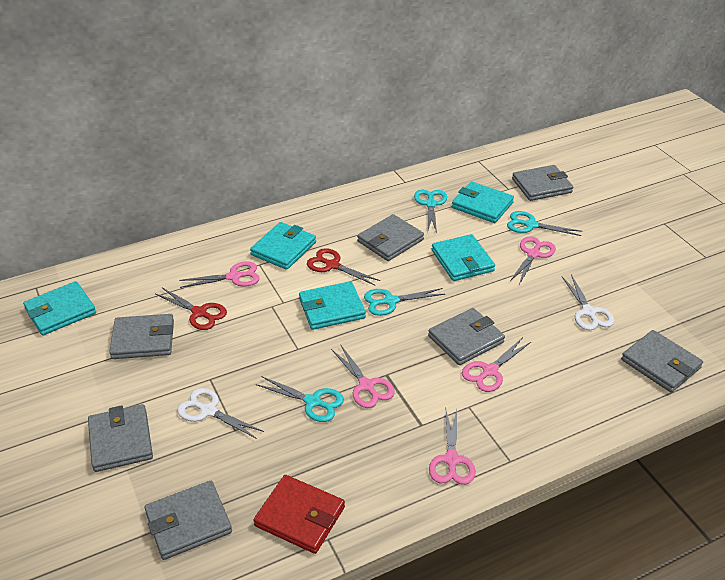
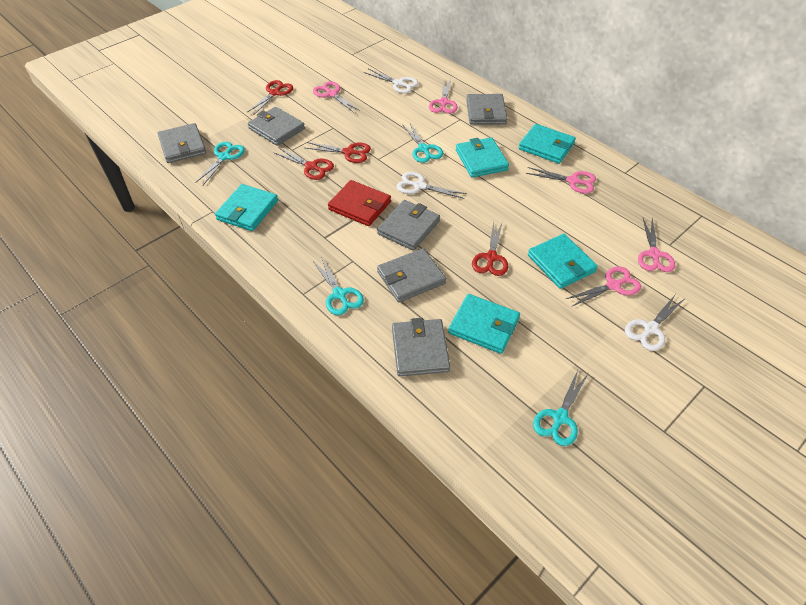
grey wallet: 7 -> 6
red scissors: 2 -> 4
white scissors: 2 -> 3

